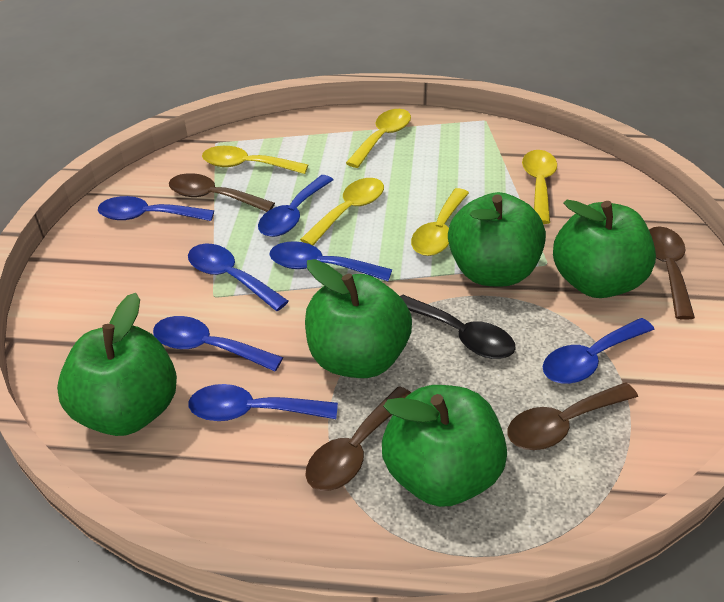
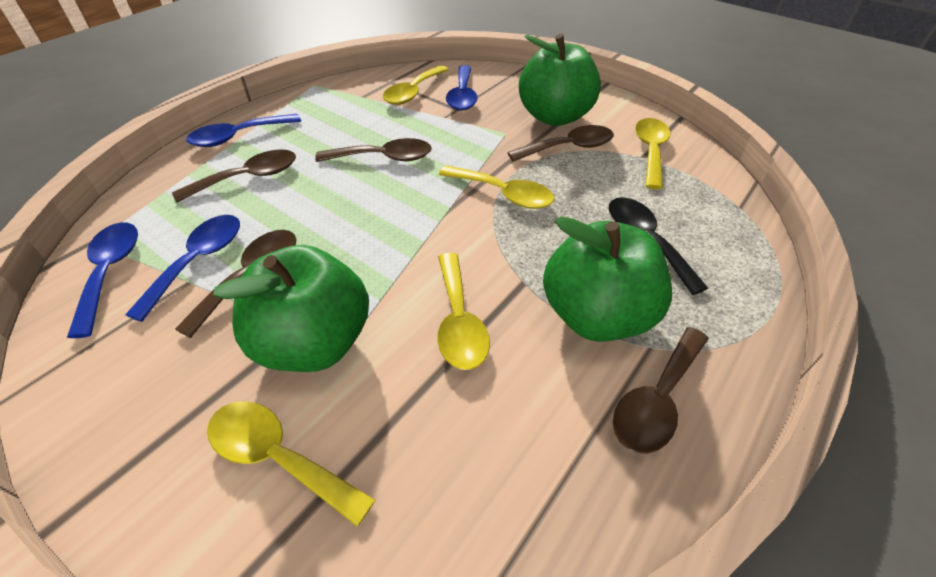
blue spoon: 7 -> 4
brown spoon: 4 -> 5
green apple: 5 -> 3

